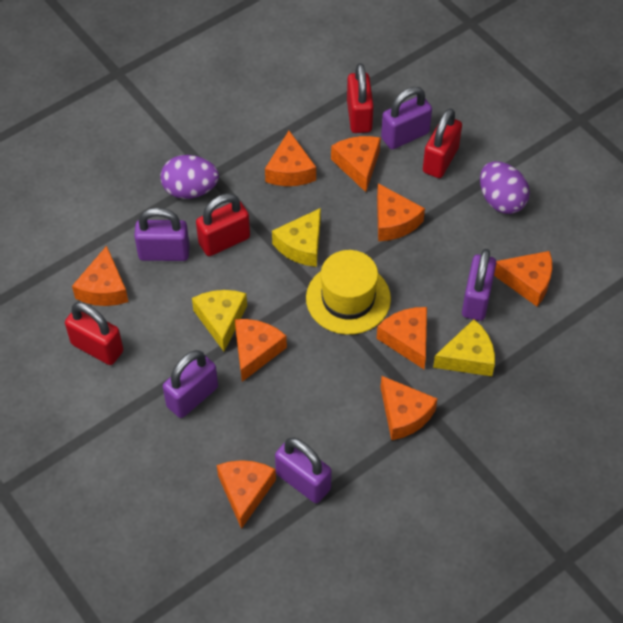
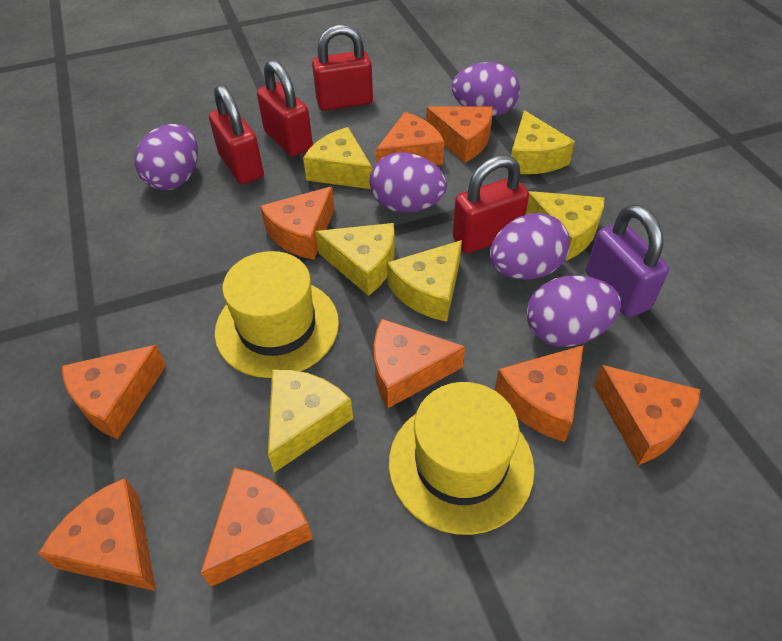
purple egg: 2 -> 5
purple padlock: 5 -> 1
yellow cheese: 3 -> 6
yellow hat: 1 -> 2

